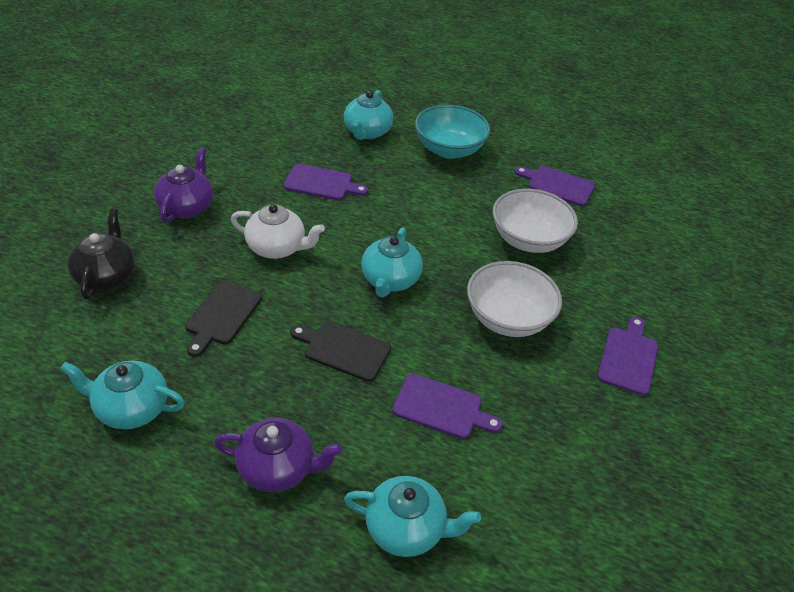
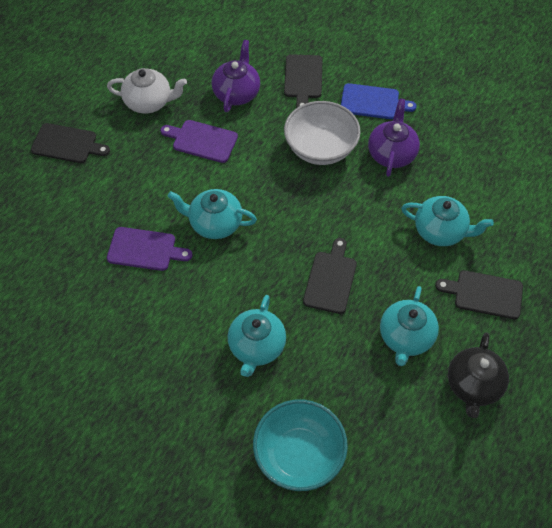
black cutting board: 2 -> 4
blue cutting board: 0 -> 1
purple cutting board: 4 -> 2
white bowl: 2 -> 1

